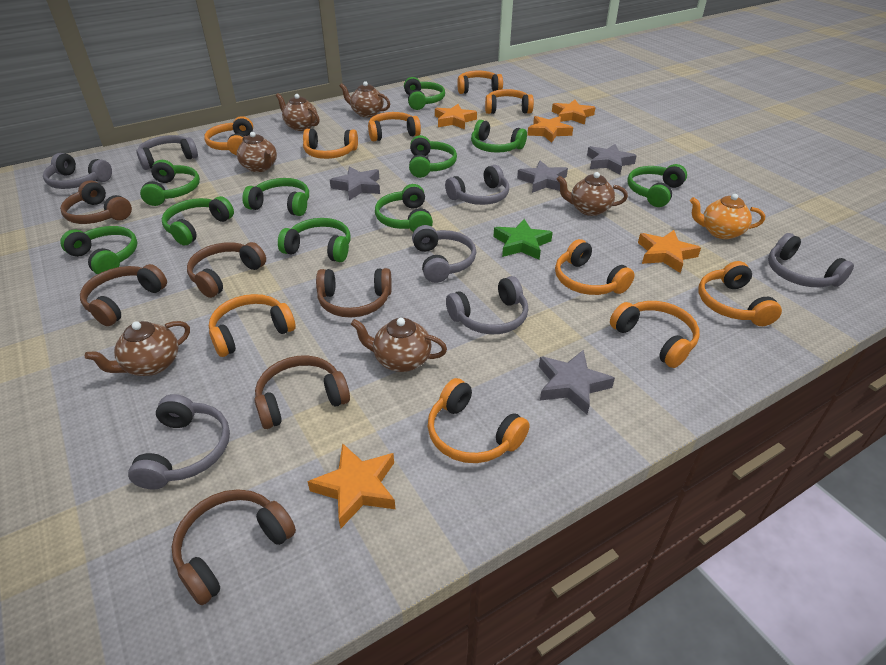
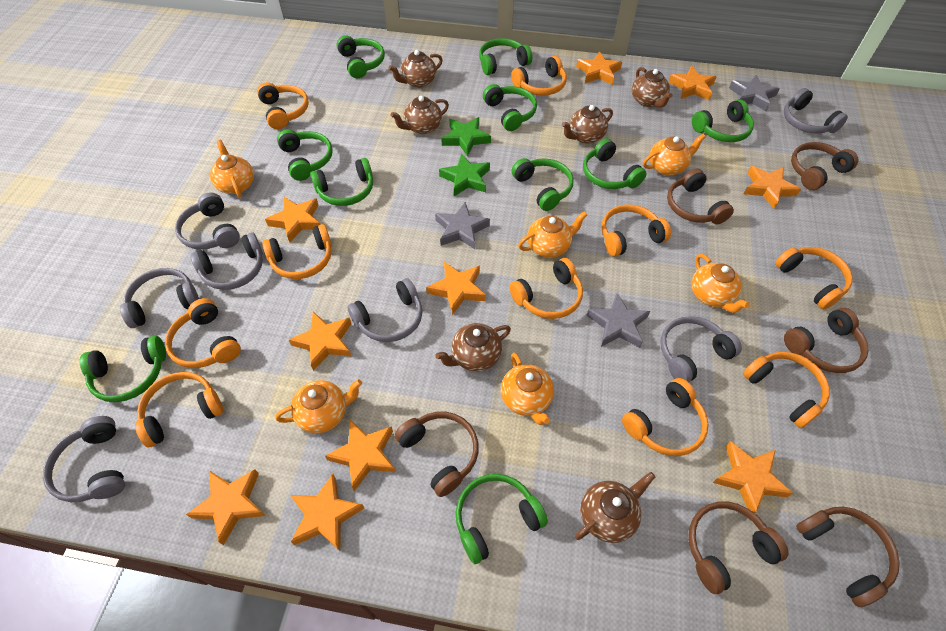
green star: 1 -> 2
grey star: 4 -> 3
orange star: 5 -> 10
orange teapot: 1 -> 6

